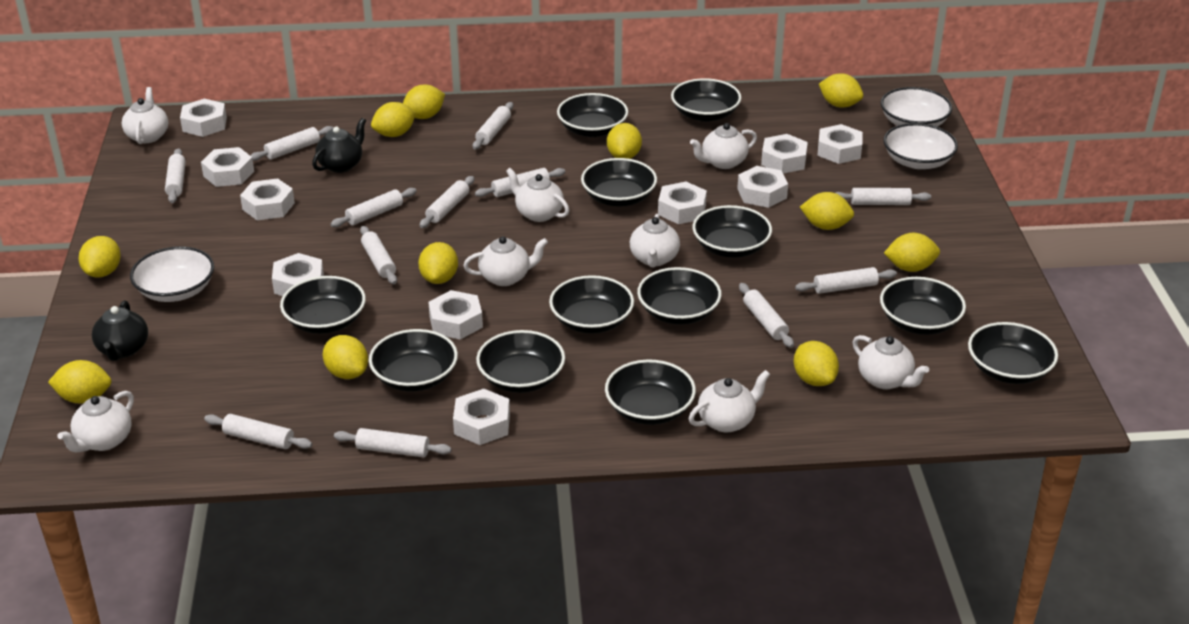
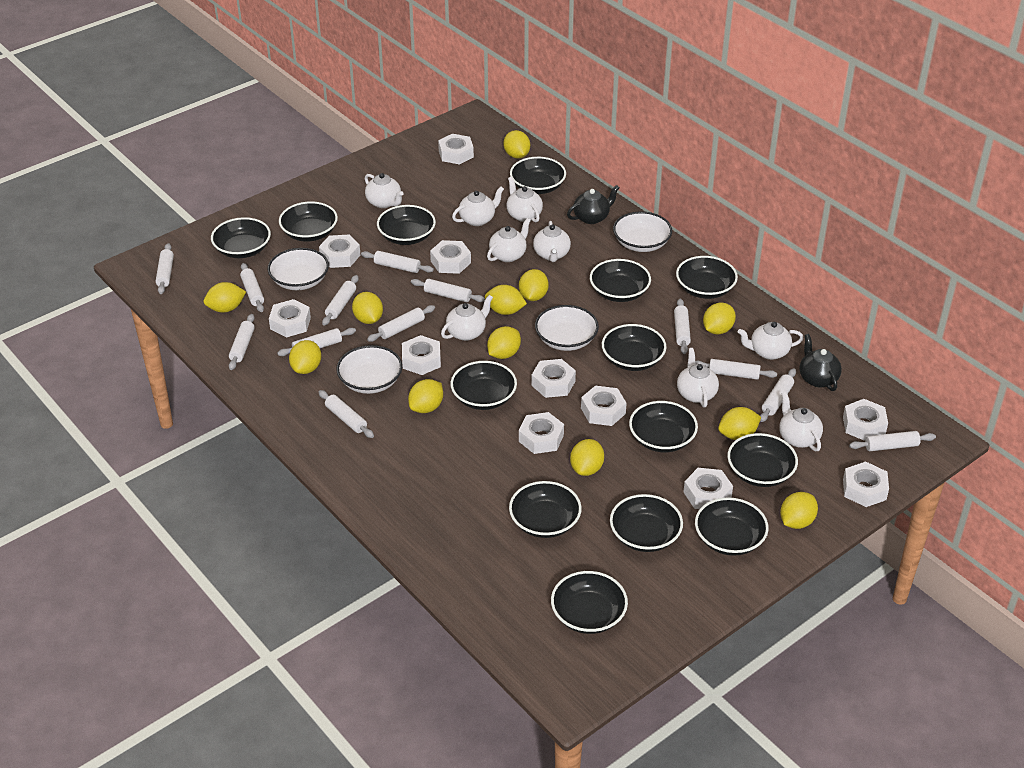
black bowl: 12 -> 14
white bowl: 3 -> 4
white nut: 10 -> 11
white rolling pin: 12 -> 13
white teapot: 8 -> 9
yellow lemon: 11 -> 12

